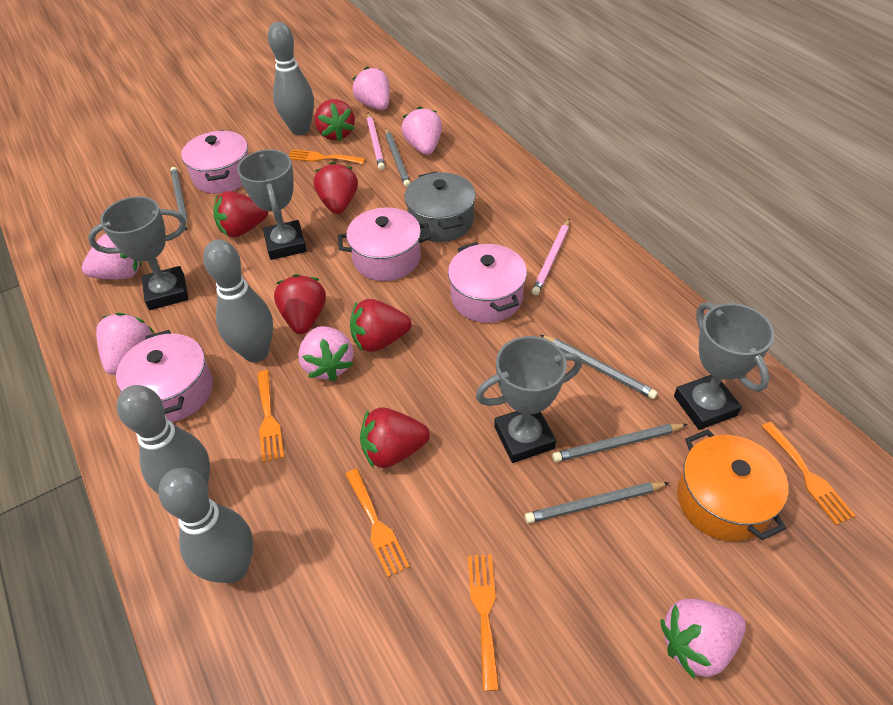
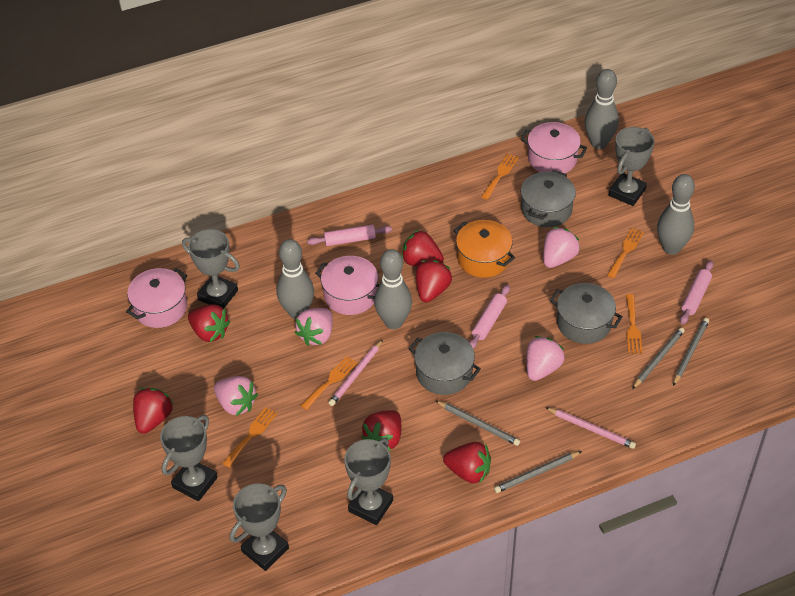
grey pencil: 5 -> 4
grey pot: 1 -> 3
grey trophy: 4 -> 5
pink pot: 4 -> 3
pink rolling pin: 0 -> 3
pink strawberry: 6 -> 4

